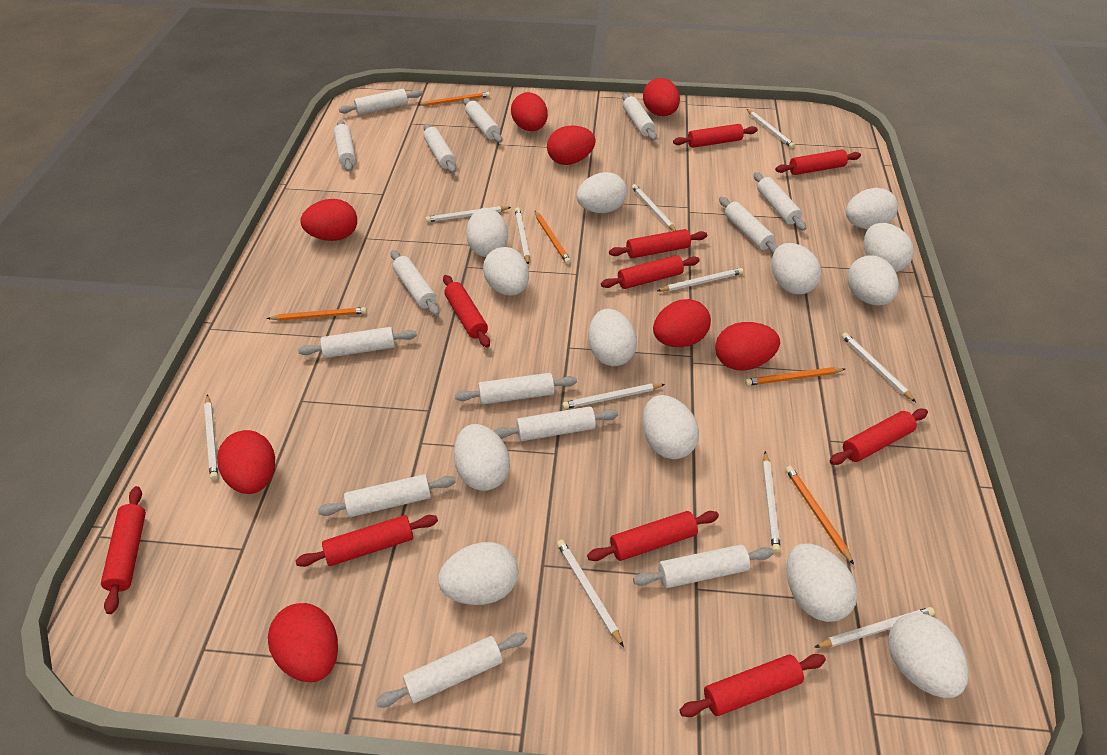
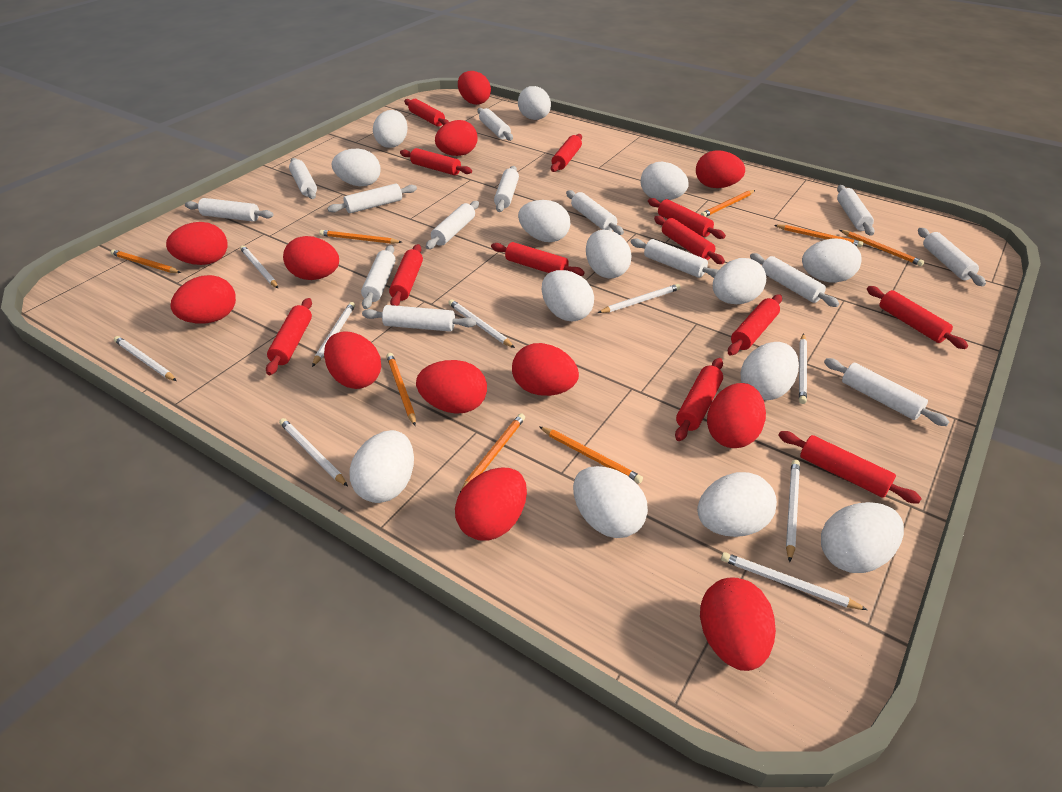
orange pencil: 5 -> 8
red egg: 8 -> 12
red rolling pin: 10 -> 12
white egg: 13 -> 14
white pencil: 11 -> 9

